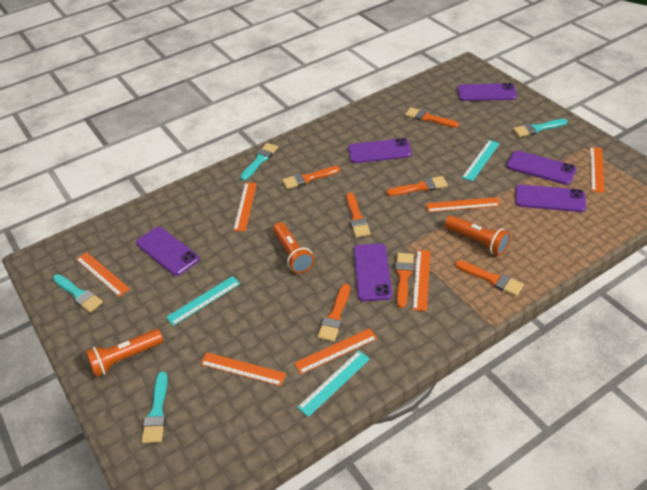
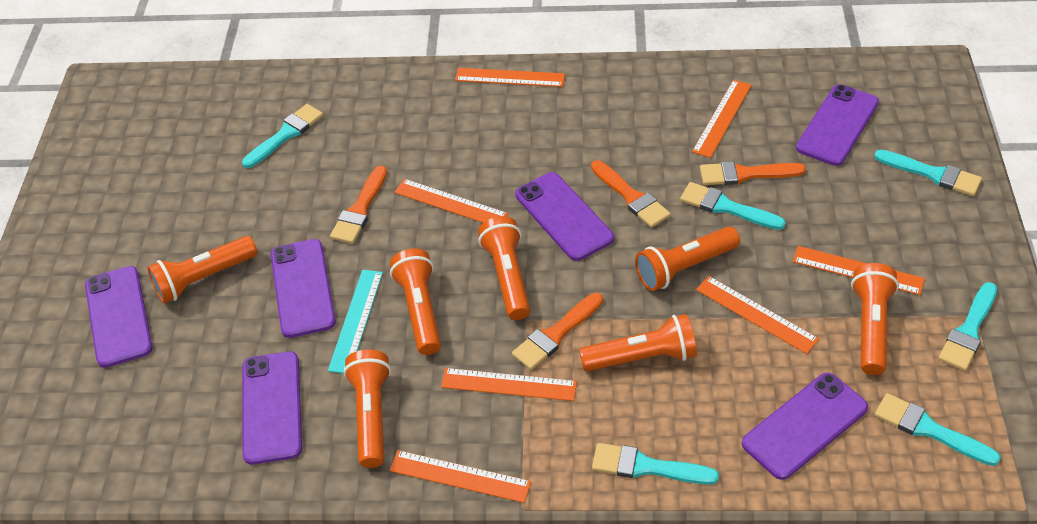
orange brush: 7 -> 4
orange flashlight: 3 -> 7
turquoise brush: 4 -> 6
turquoise ruler: 3 -> 1

